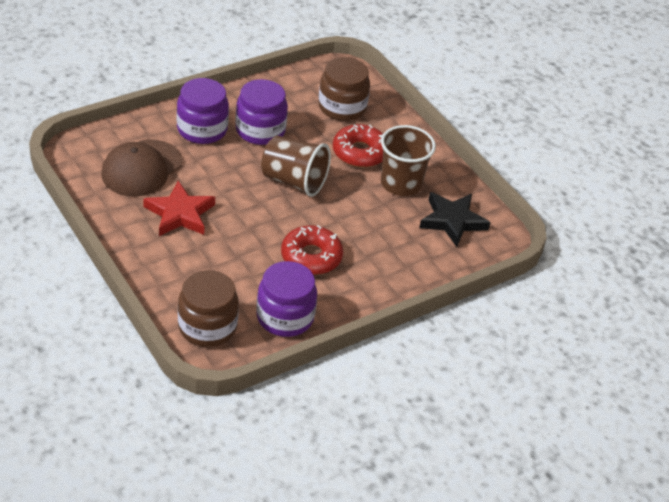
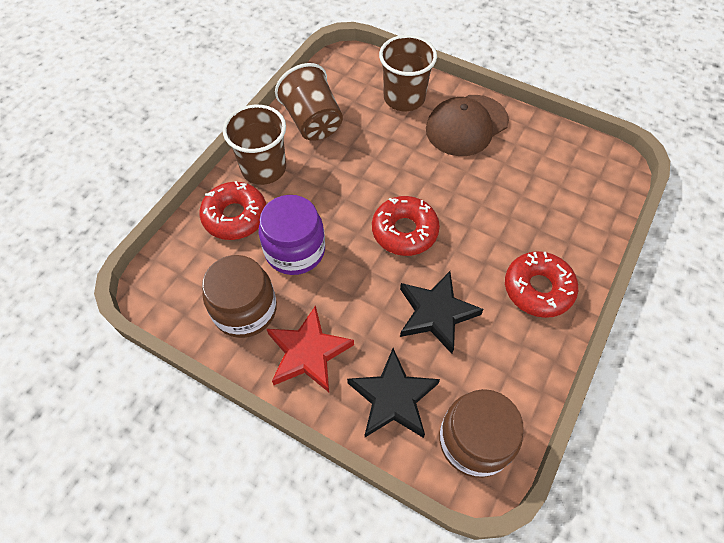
black star: 1 -> 2
brown cup: 2 -> 3
purple jar: 3 -> 1
red donut: 2 -> 3

